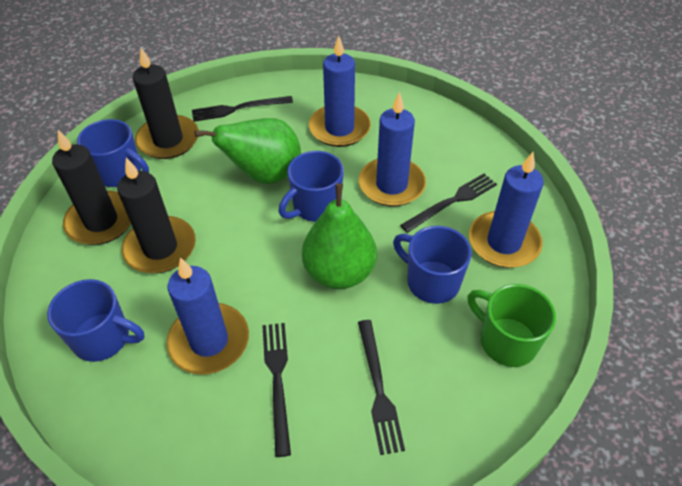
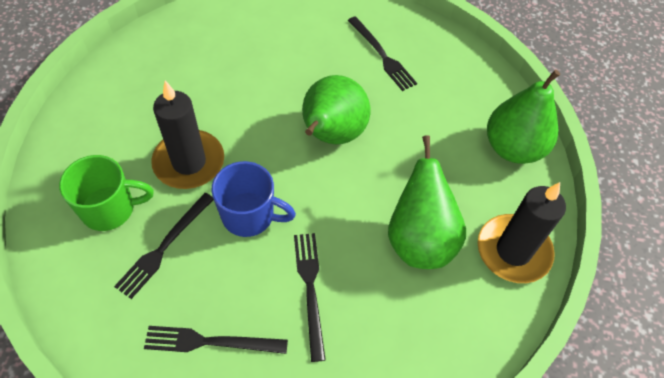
black candle: 3 -> 2
blue candle: 4 -> 0
blue mug: 4 -> 1
green pear: 2 -> 3

